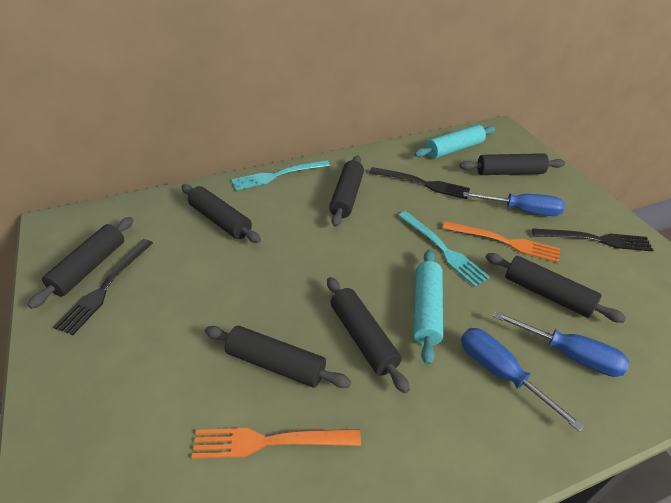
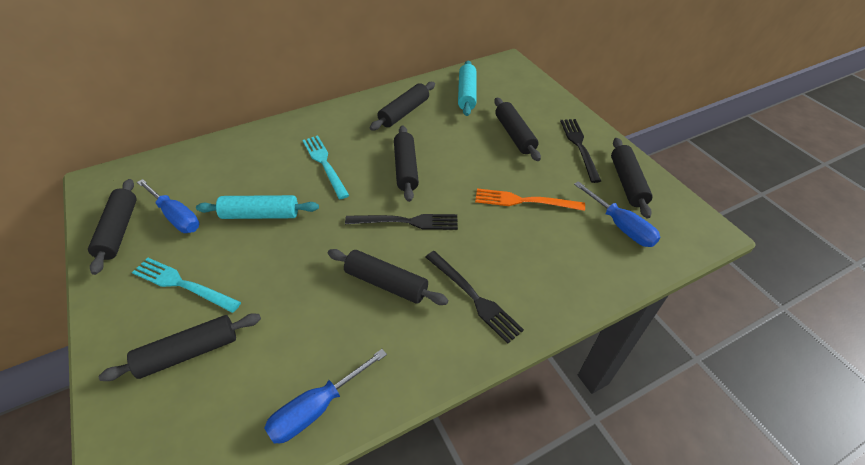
orange fork: 2 -> 1

